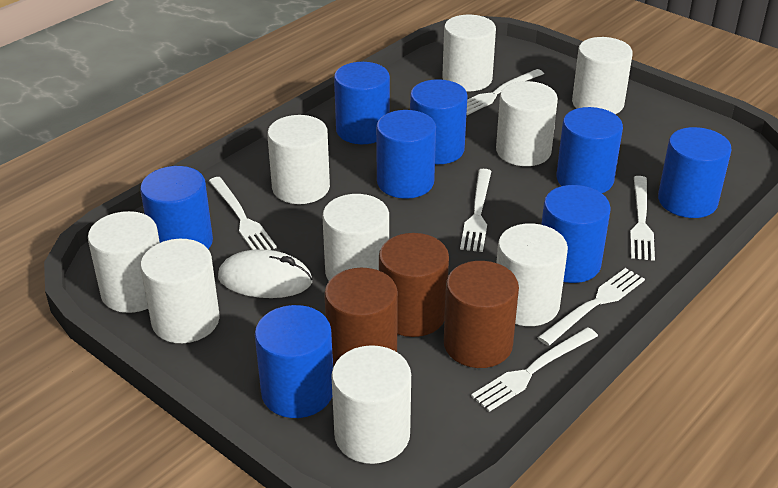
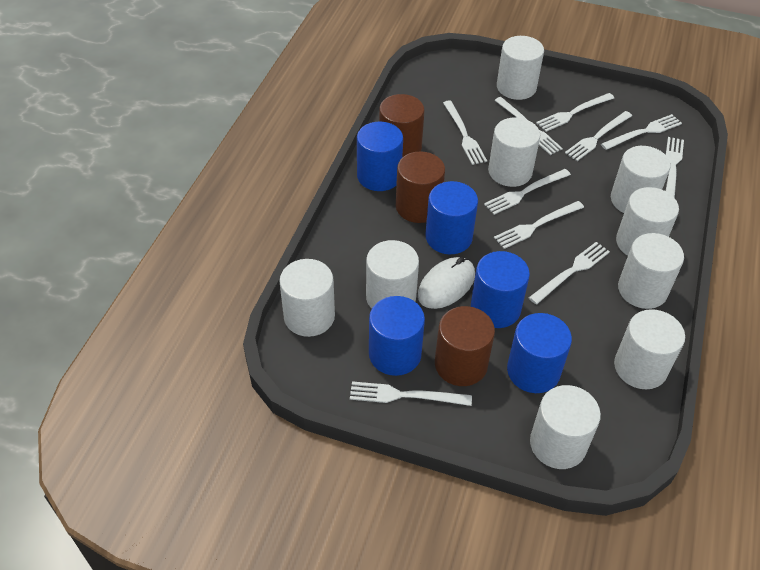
blue cylinder: 8 -> 5
white fork: 6 -> 10

